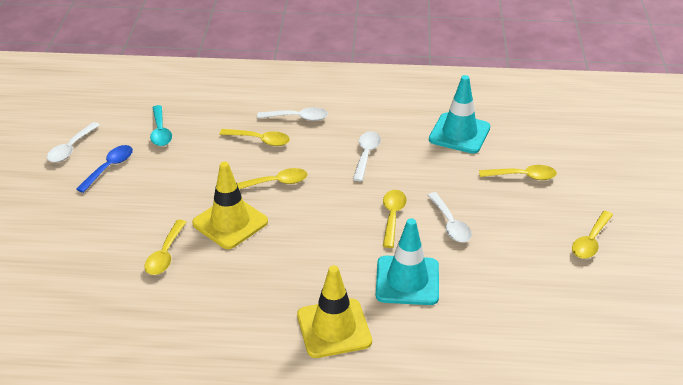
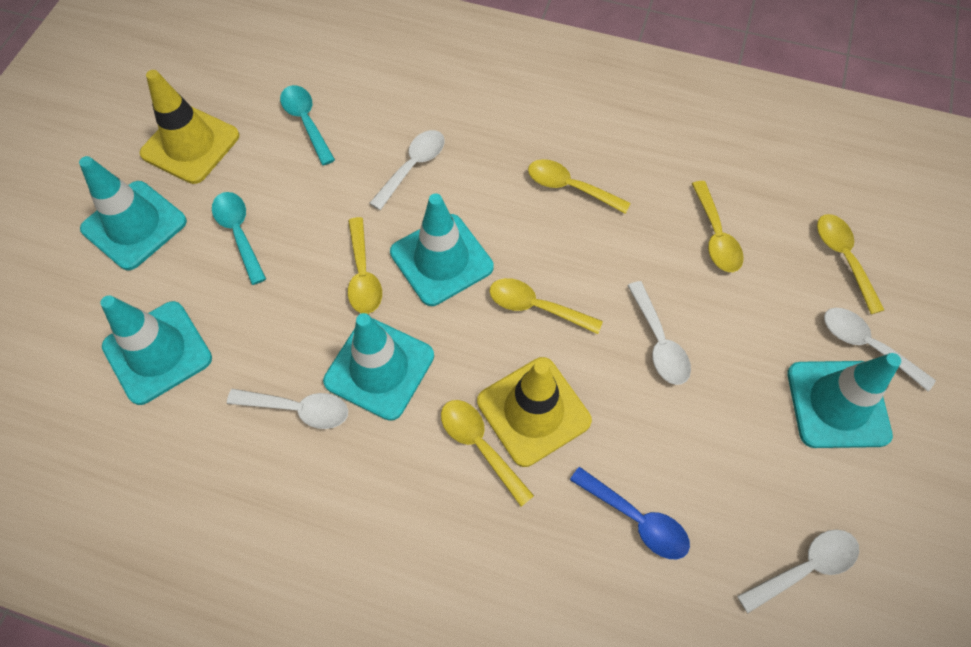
turquoise spoon: 1 -> 2
turquoise traffic cone: 2 -> 5
white spoon: 4 -> 5

